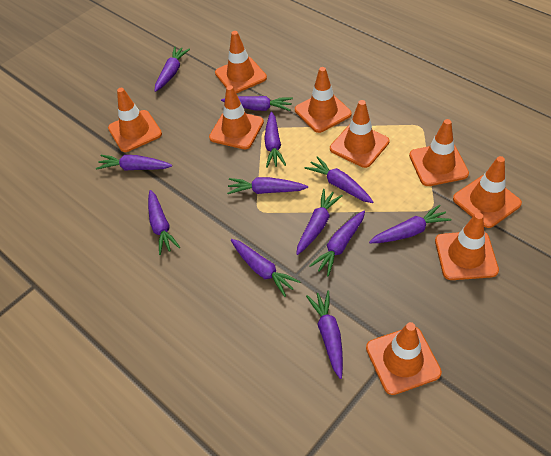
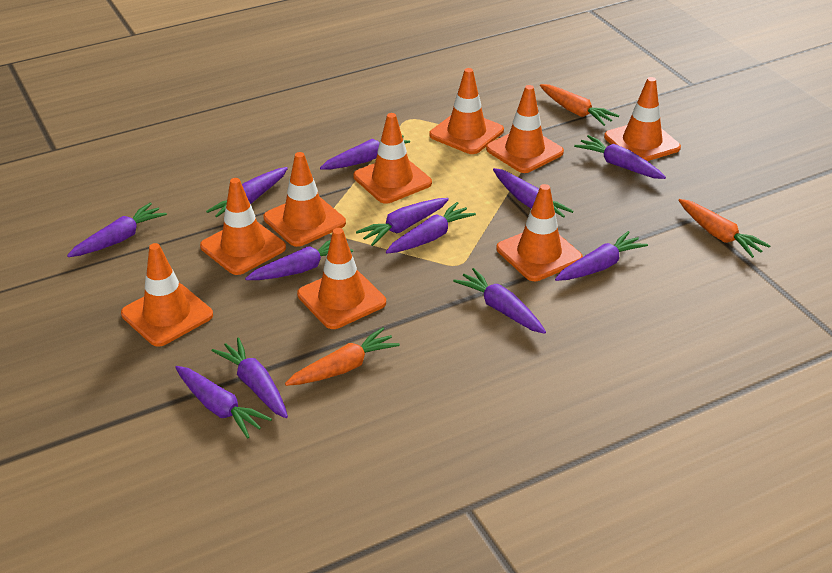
orange carrot: 0 -> 3

